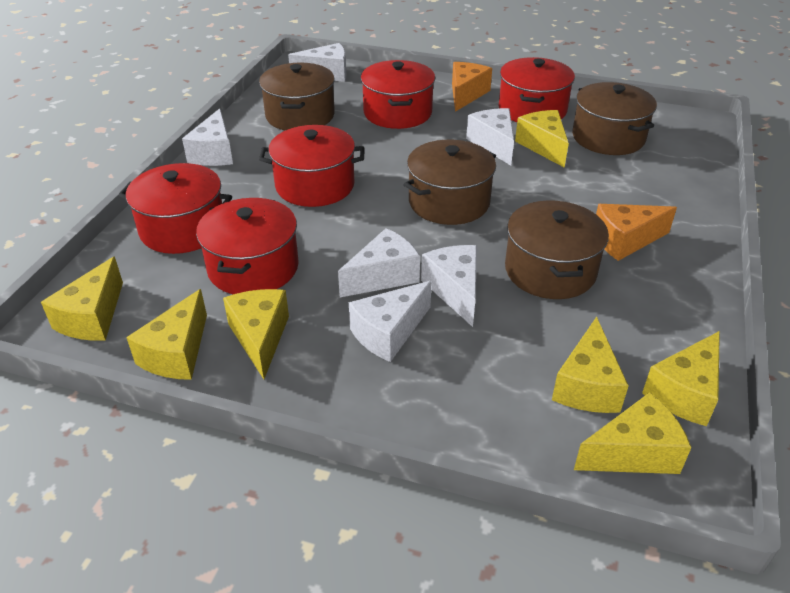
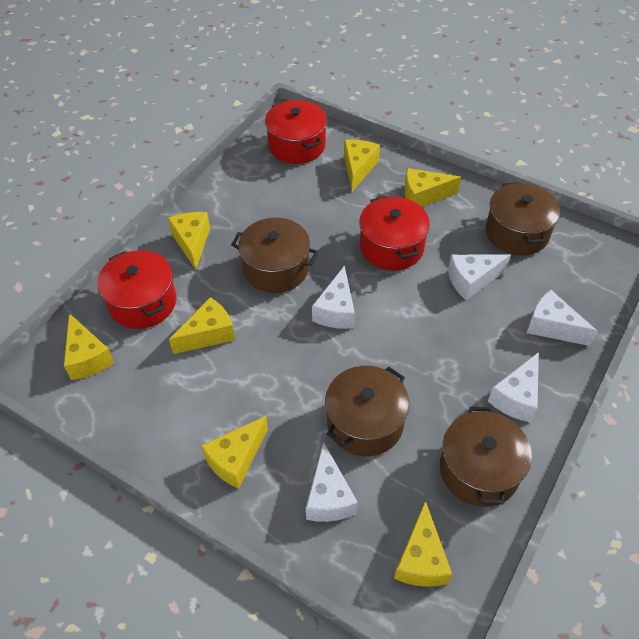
orange cheese: 2 -> 0
red pot: 5 -> 3
white cheese: 6 -> 5

